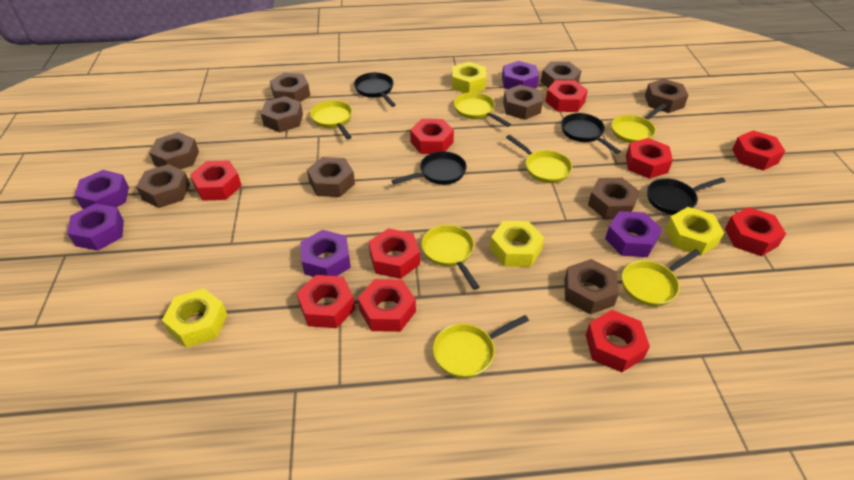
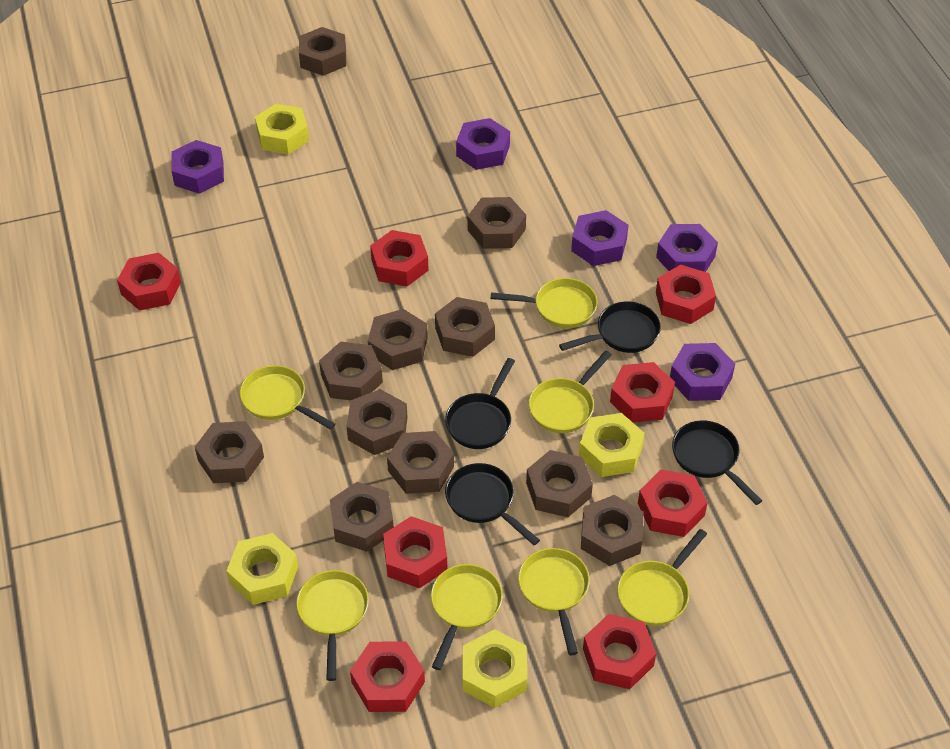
brown nut: 10 -> 11
red nut: 10 -> 8

